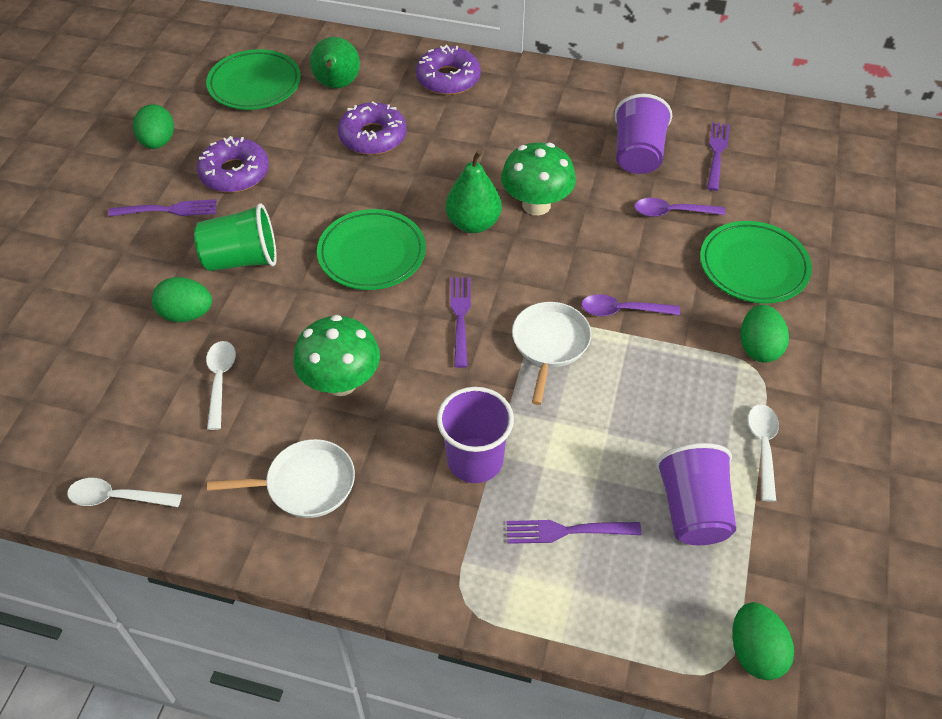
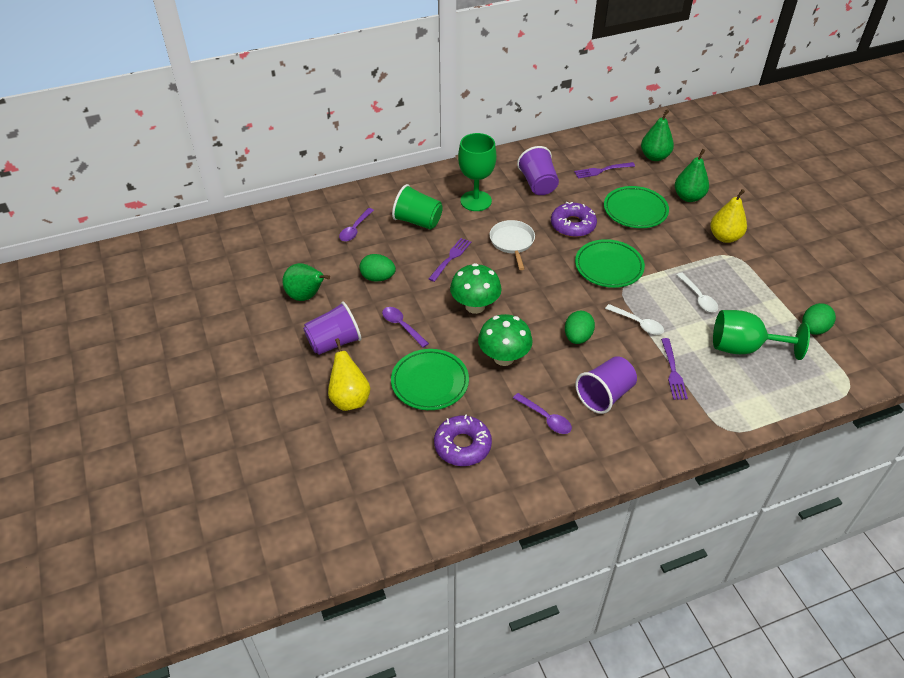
green egg: 4 -> 3
green goblet: 0 -> 2
green pear: 2 -> 3
purple donut: 3 -> 2
purple fork: 4 -> 3
purple spoon: 2 -> 3
white pan: 2 -> 1
white spoon: 3 -> 2
yellow pear: 0 -> 2

